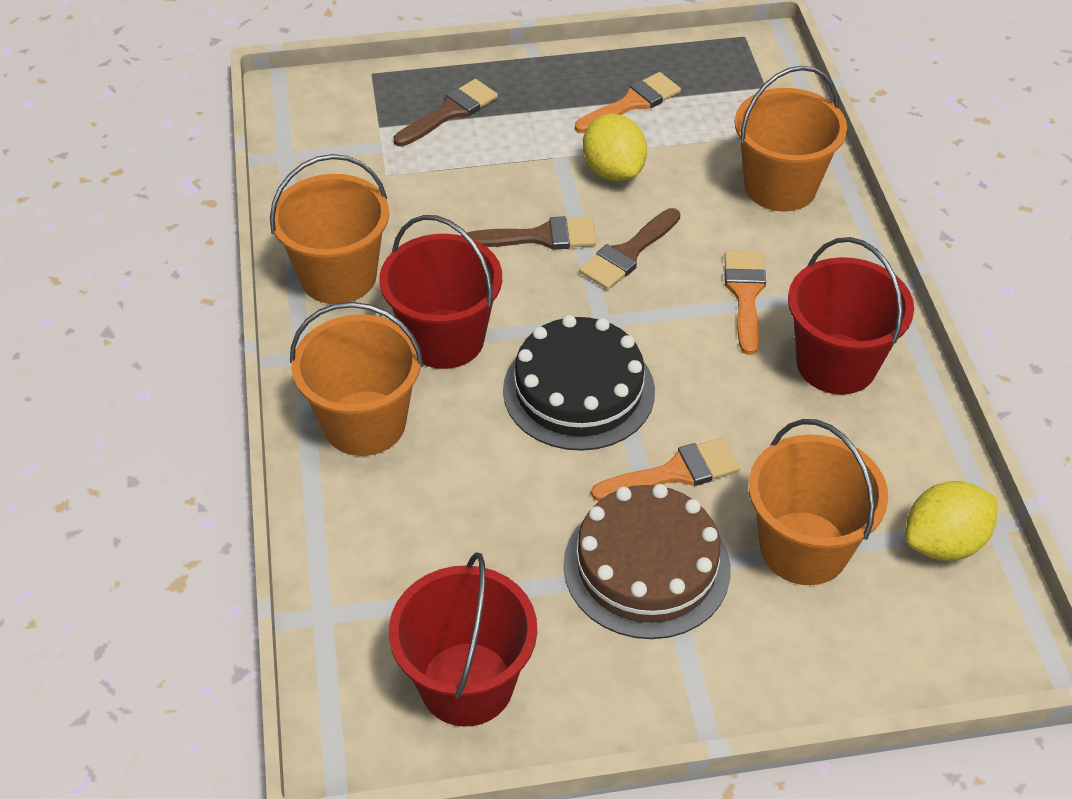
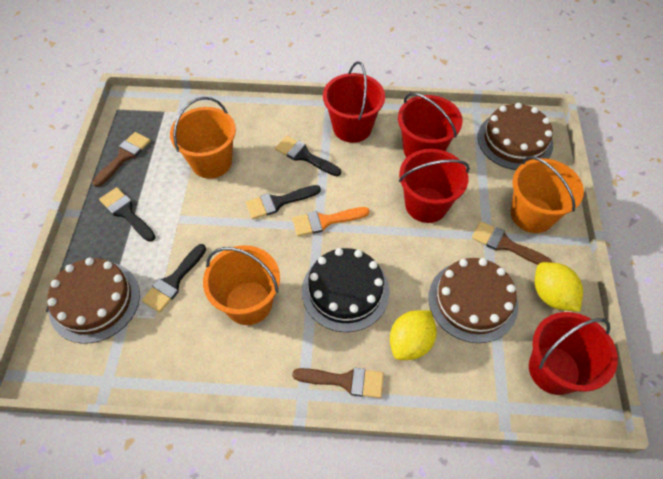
black brush: 0 -> 4
brown cake: 1 -> 3
orange brush: 3 -> 1
orange bucket: 4 -> 3
red bucket: 3 -> 4

